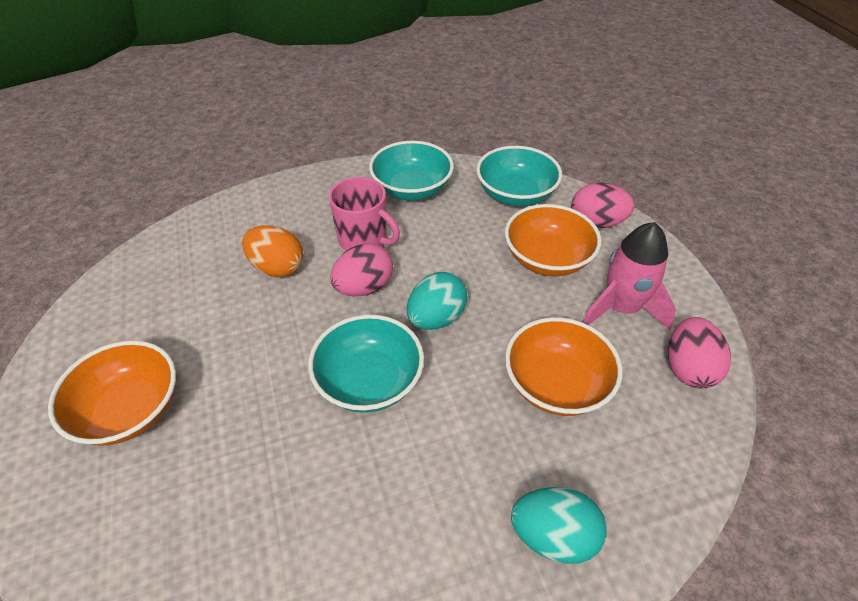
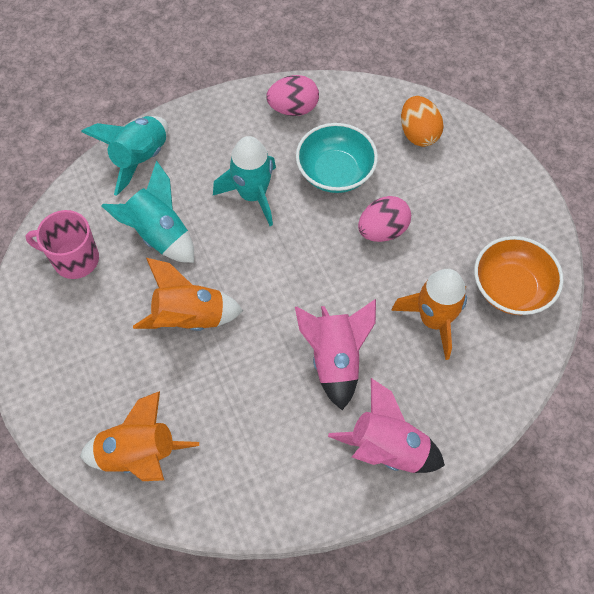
orange bowl: 3 -> 1
orange rocket: 0 -> 3
pink egg: 3 -> 2
pink rocket: 1 -> 2
turquoise bowl: 3 -> 1
turquoise egg: 2 -> 0
turquoise rocket: 0 -> 3

